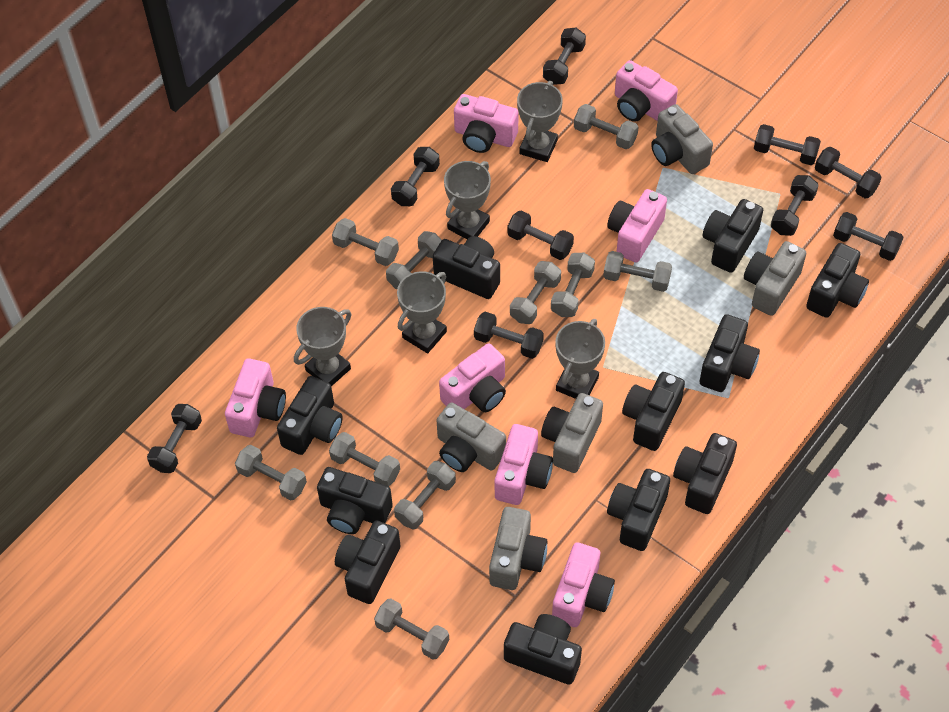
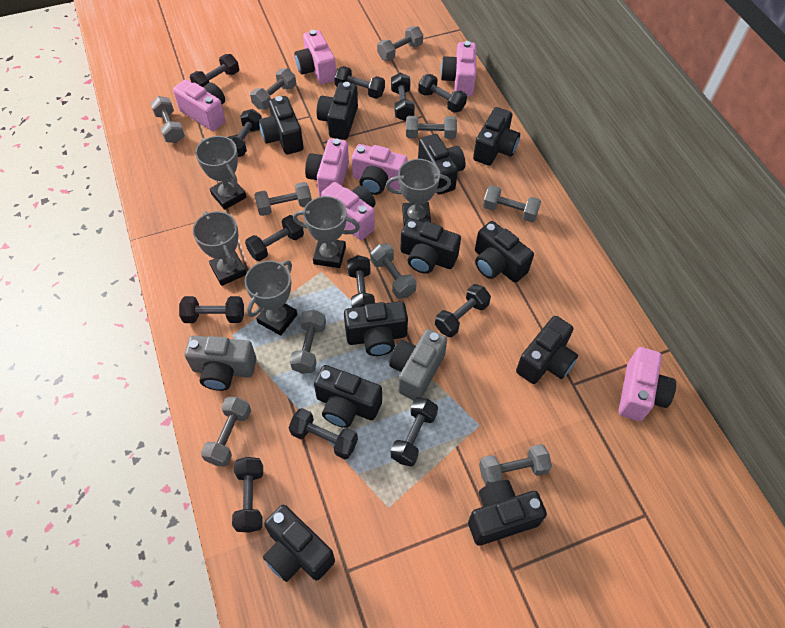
black dumbbell: 9 -> 12
grey camera: 5 -> 2

